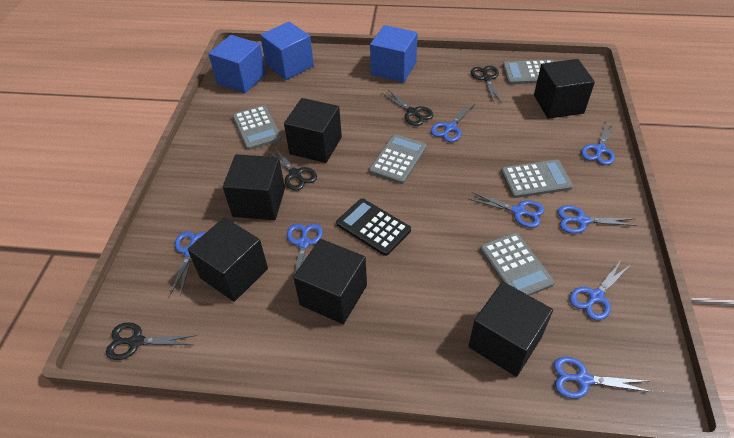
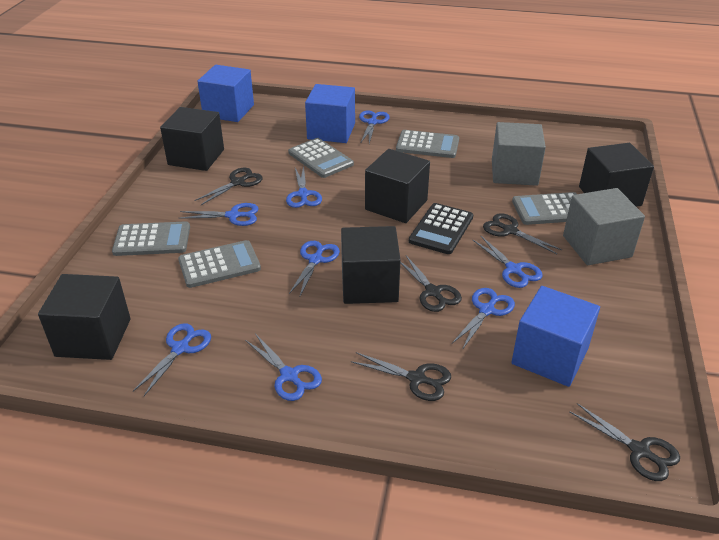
black cube: 6 -> 5
black scissors: 4 -> 5
grey cube: 0 -> 2

